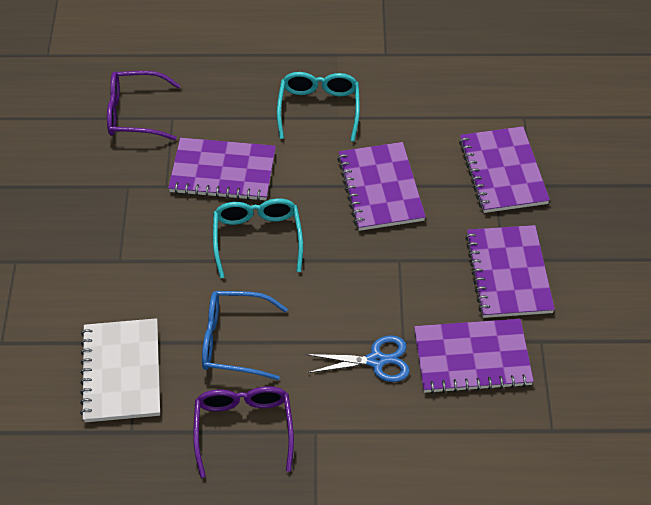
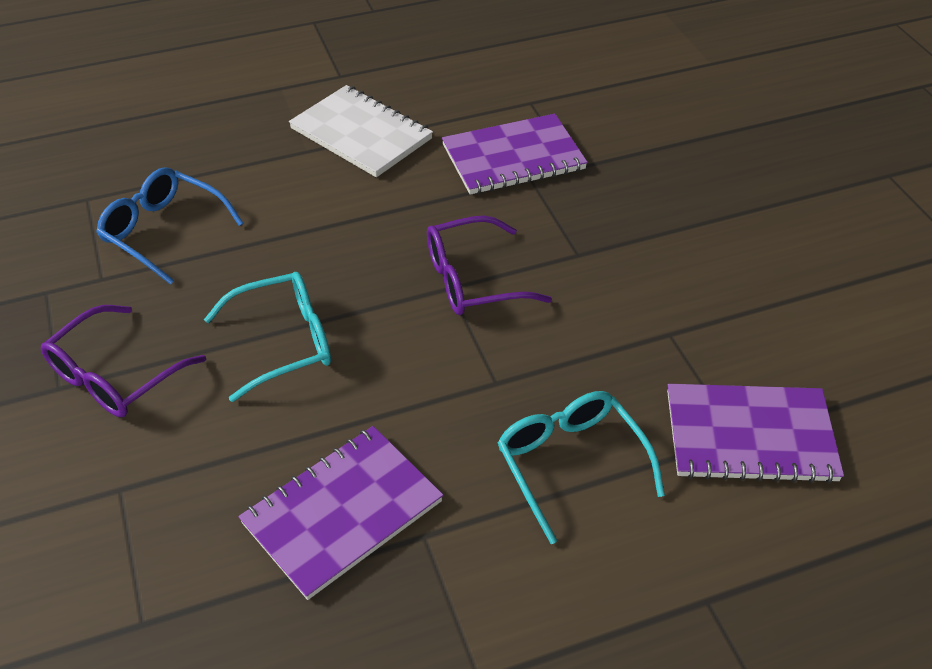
blue scissors: 1 -> 0
purple notebook: 5 -> 3

